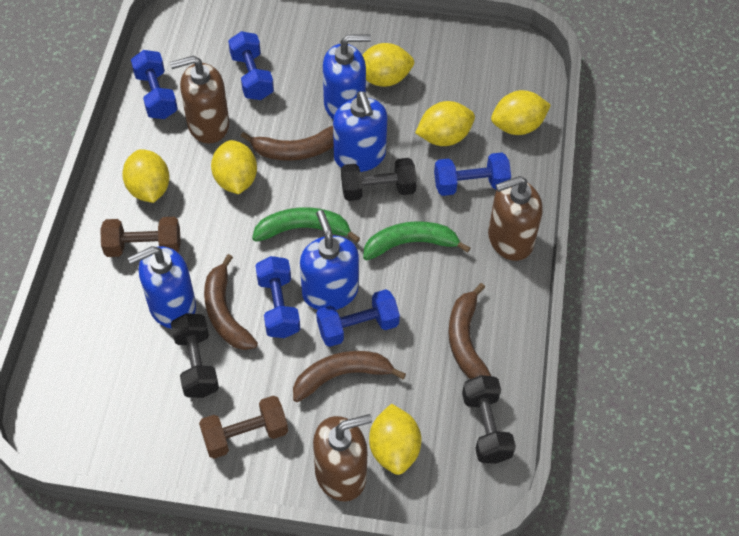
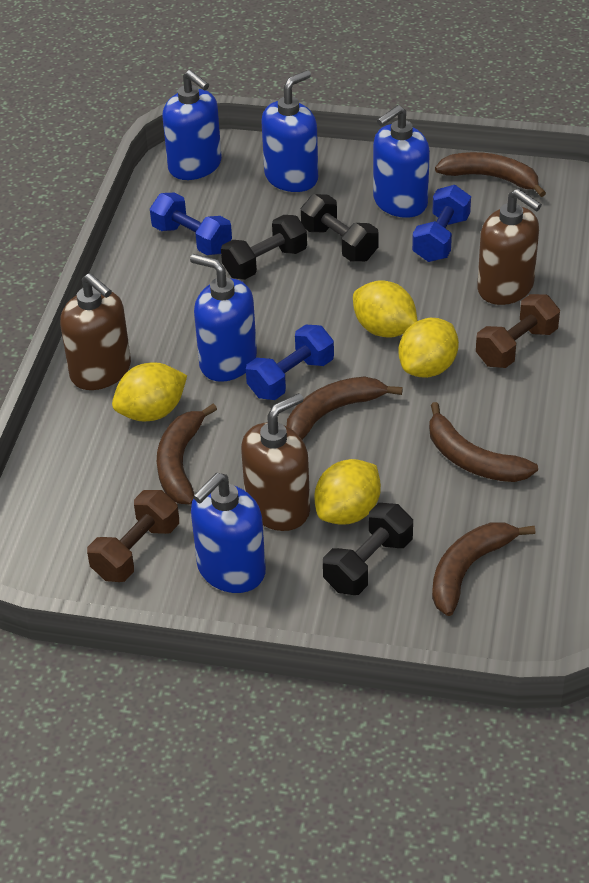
blue dumbbell: 5 -> 3
blue soap dispenser: 4 -> 5
brown banana: 4 -> 5
green banana: 2 -> 0
yellow lemon: 6 -> 4

